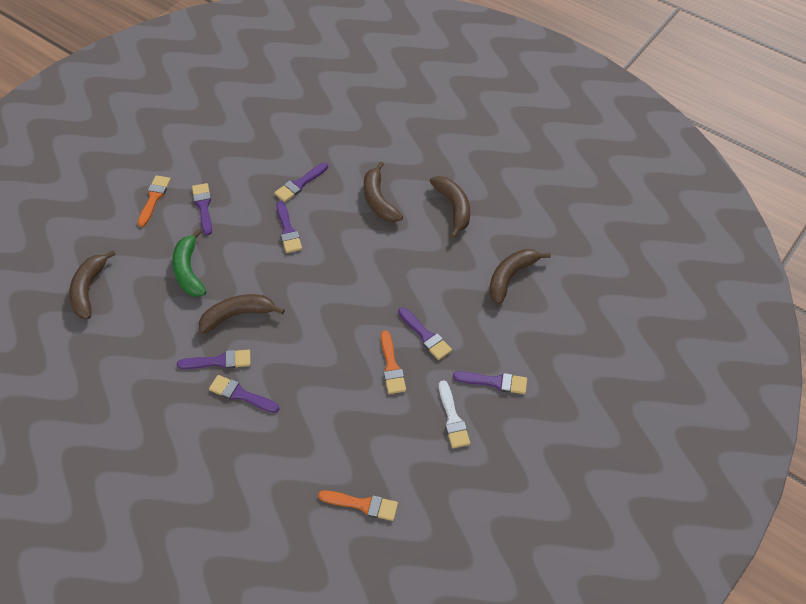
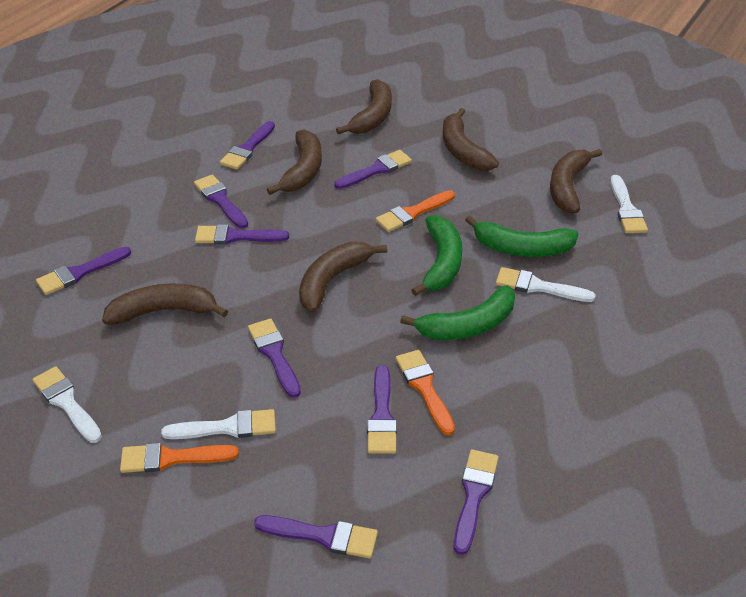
brown banana: 5 -> 6
green banana: 1 -> 3
purple brush: 7 -> 9
white brush: 1 -> 4

